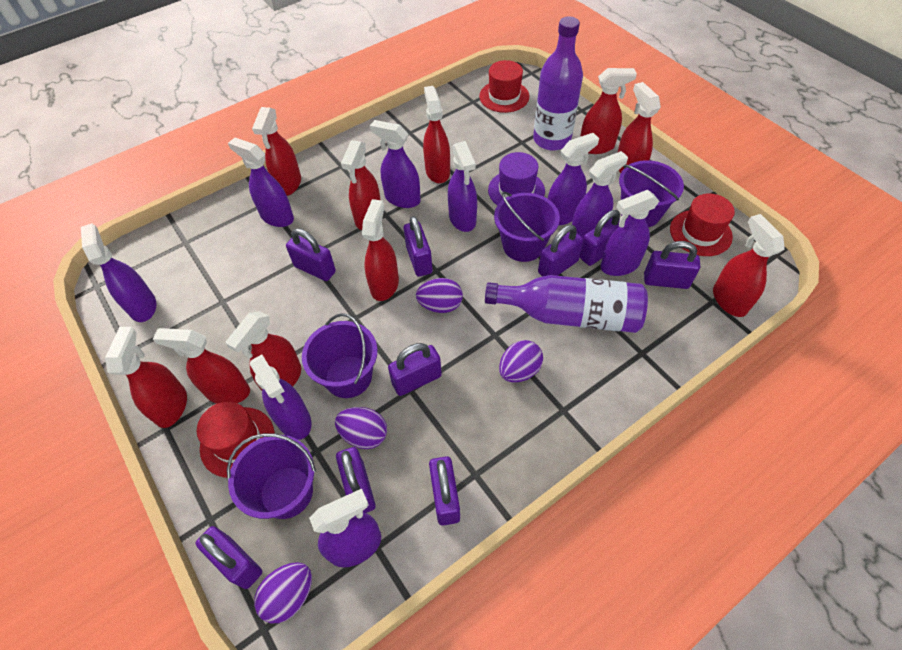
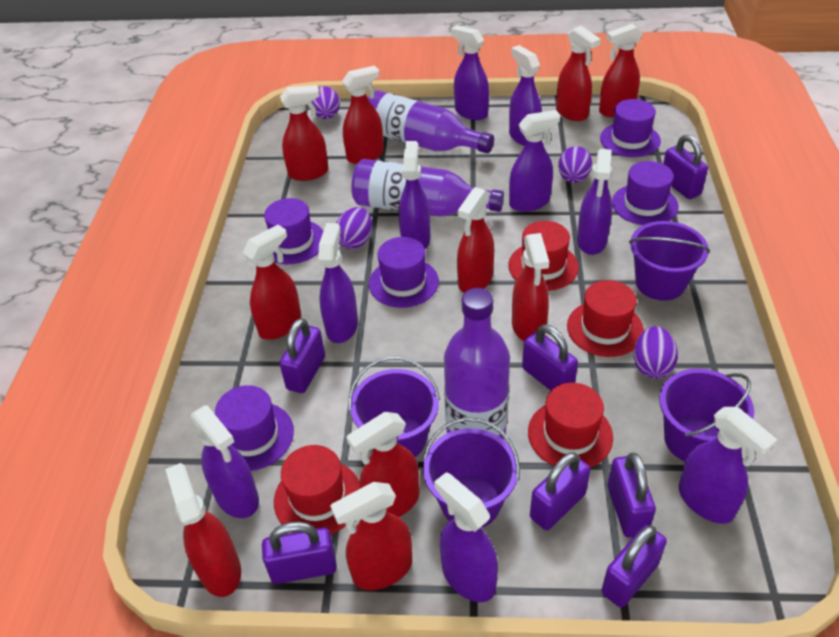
purple bottle: 2 -> 3
purple hat: 1 -> 5
purple padlock: 9 -> 7
red hat: 3 -> 4

